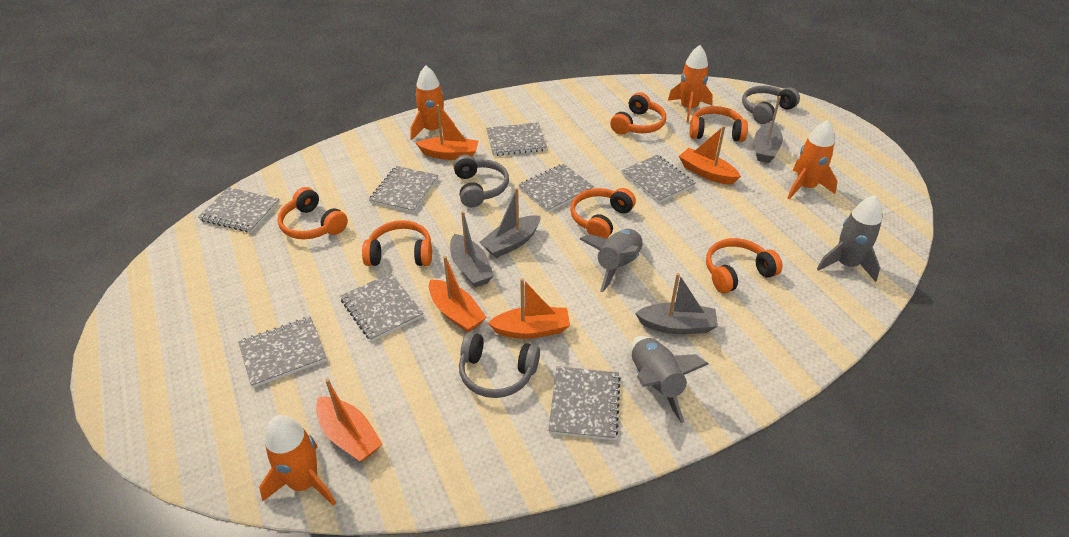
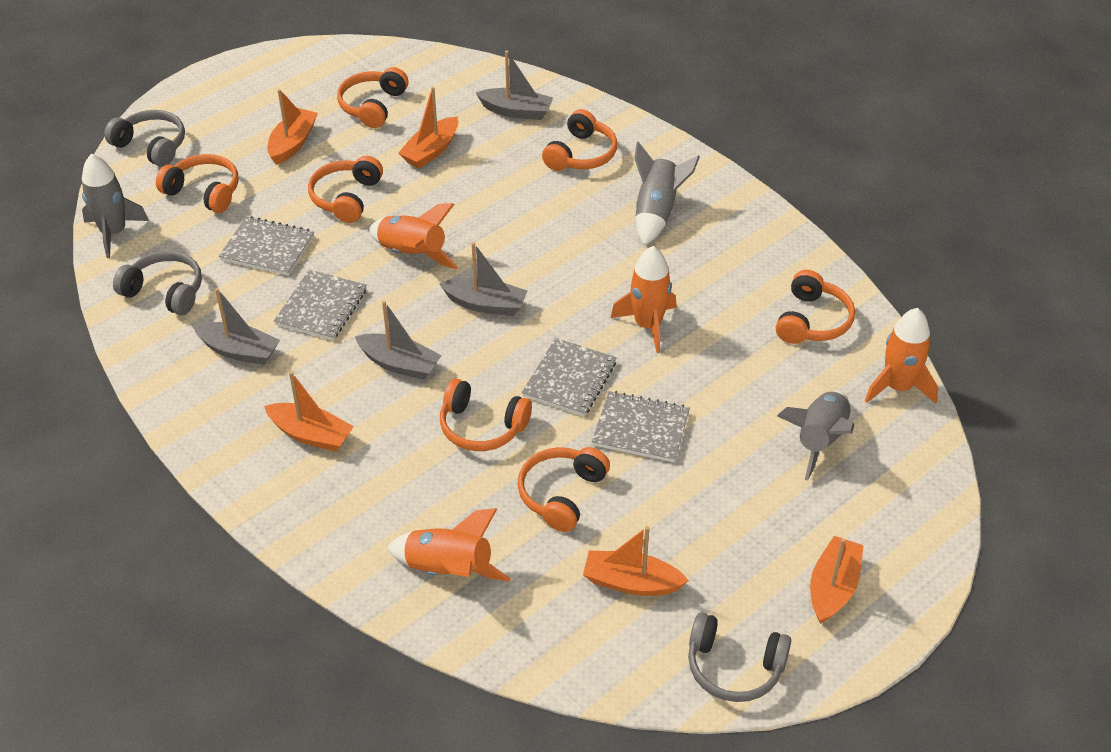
grey notebook: 8 -> 4
orange headphones: 6 -> 7

